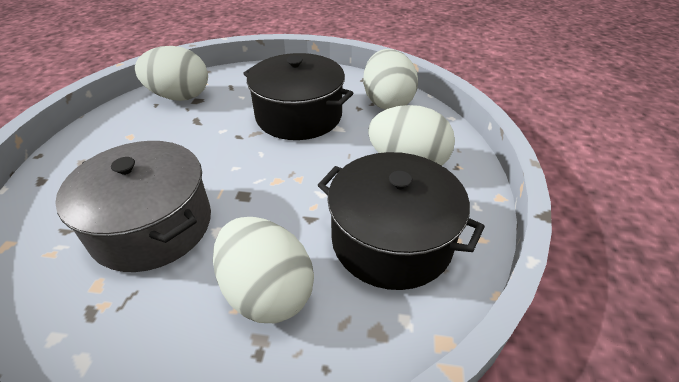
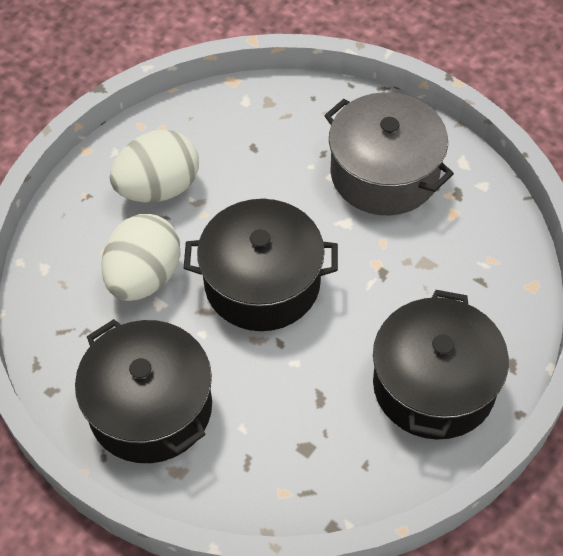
black pot: 2 -> 3
white egg: 4 -> 2

